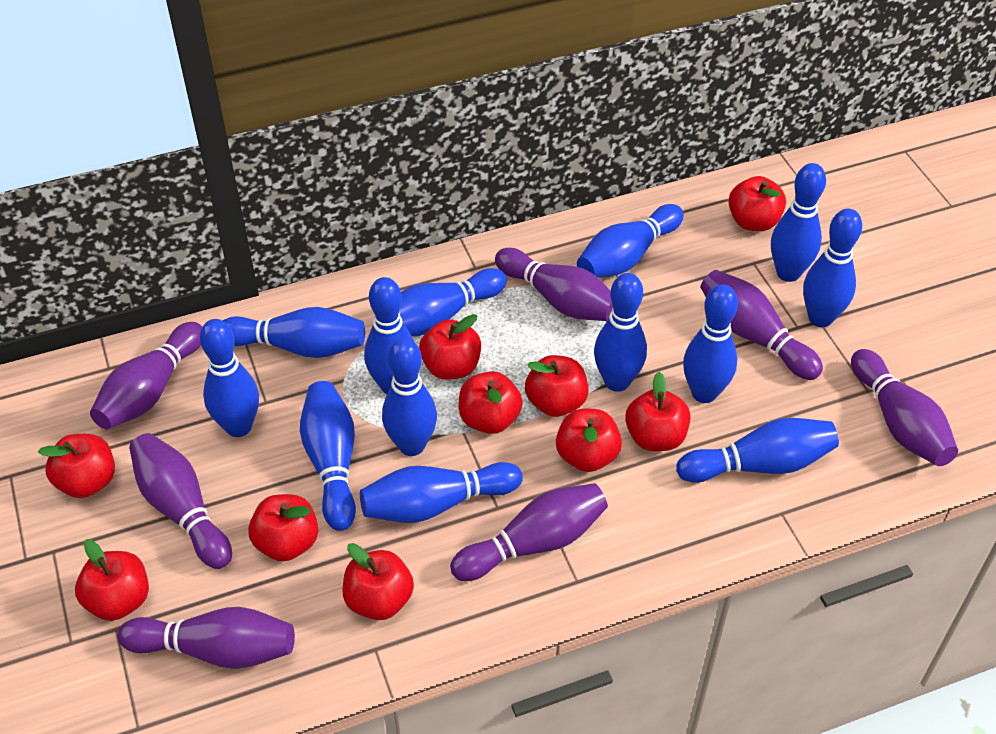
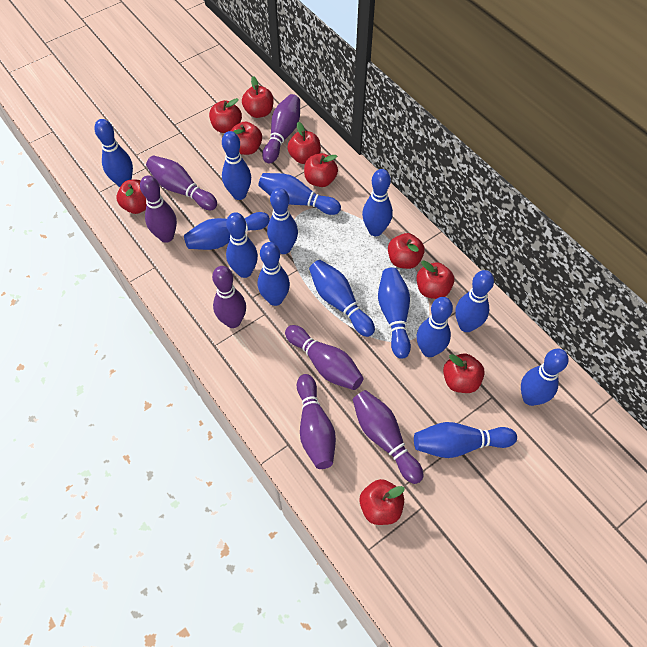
blue bowling pin: 13 -> 14

